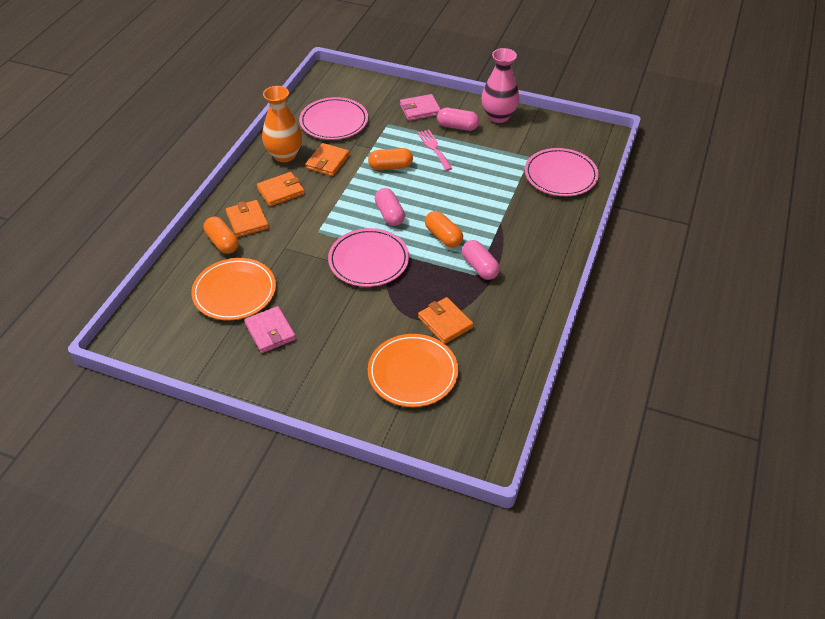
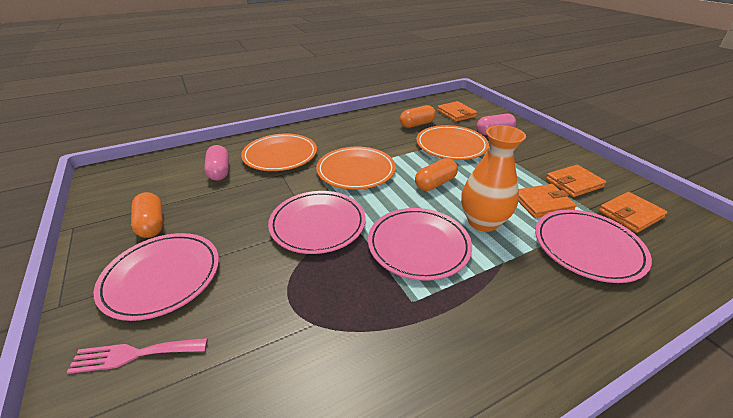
orange plate: 2 -> 3
pink capsule: 3 -> 2
pink plate: 3 -> 4
pink vase: 1 -> 0
pink wallet: 2 -> 0

